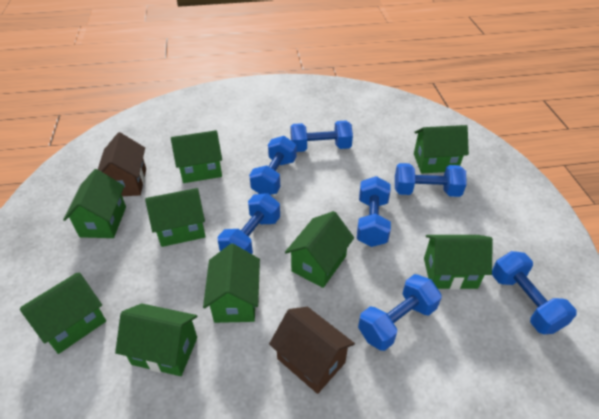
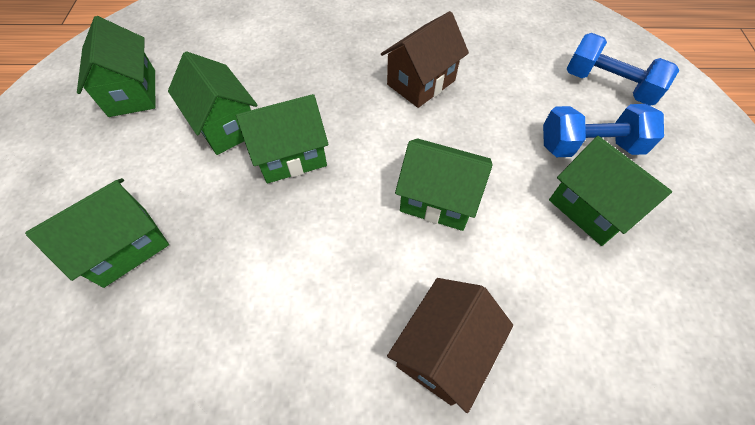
blue dumbbell: 7 -> 2
green house: 9 -> 6

